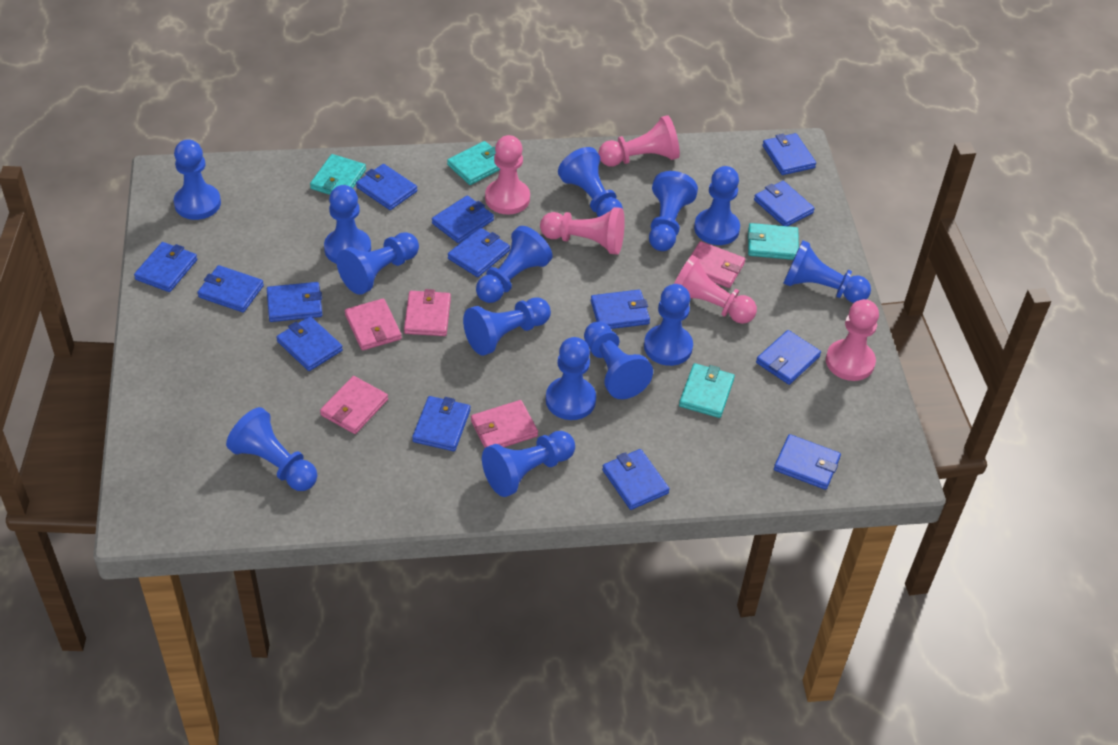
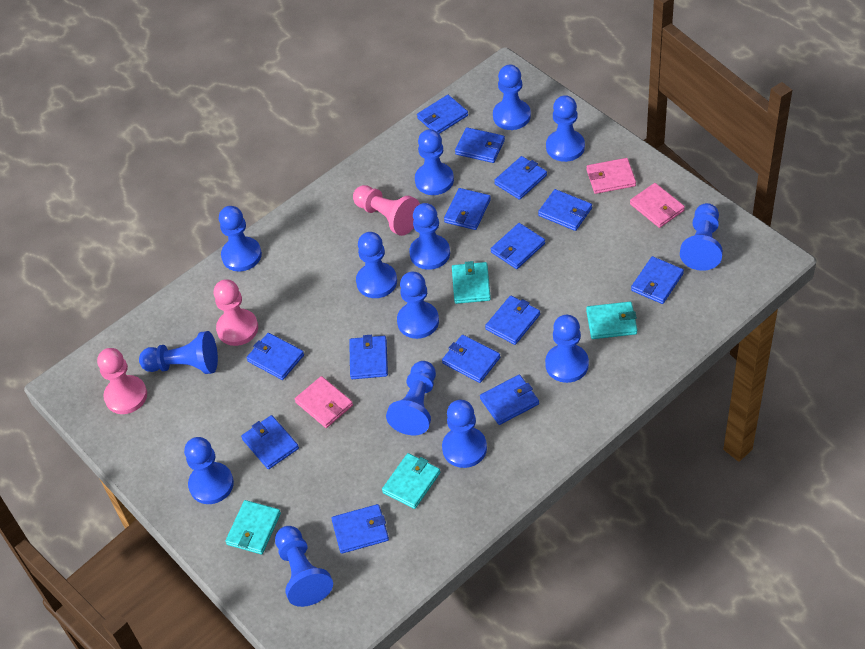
pink pawn: 5 -> 3
pink wallet: 5 -> 3

